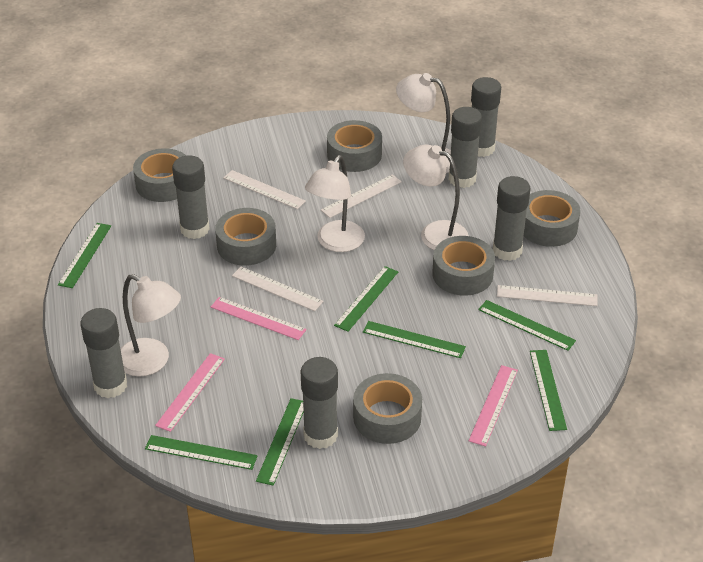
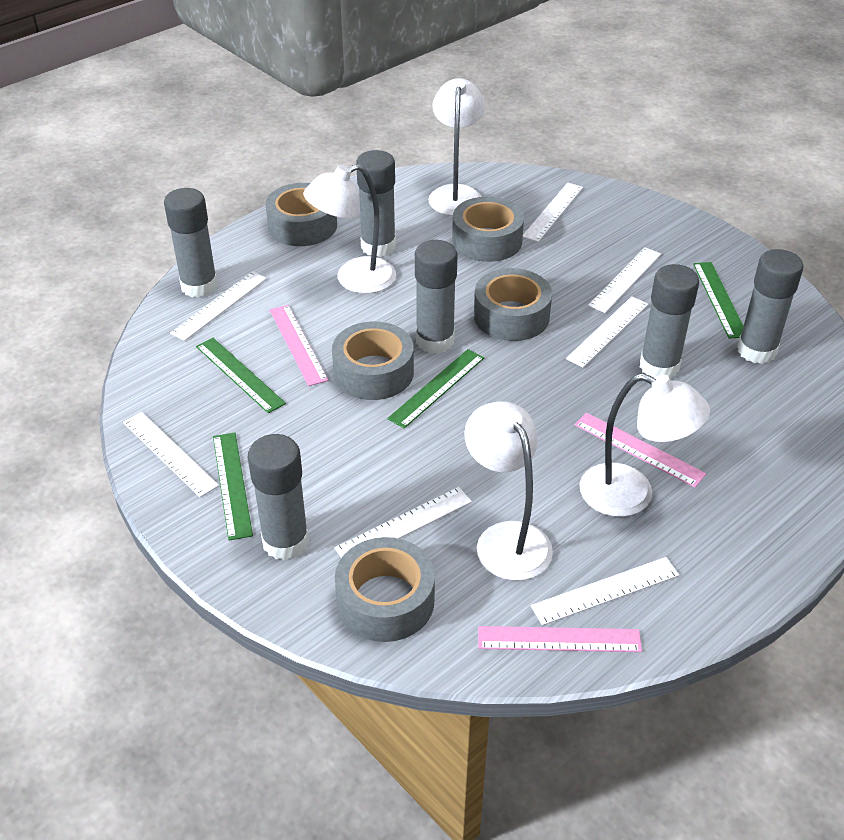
green ruler: 7 -> 4
grey tape: 6 -> 5
white ruler: 4 -> 7

